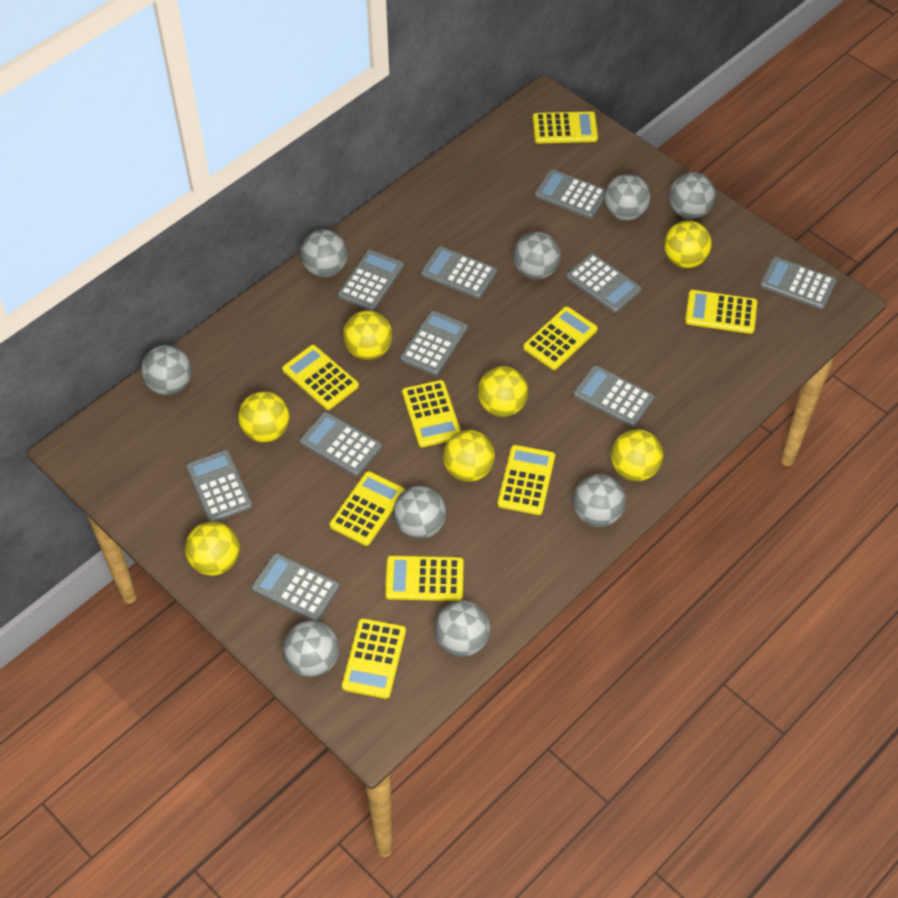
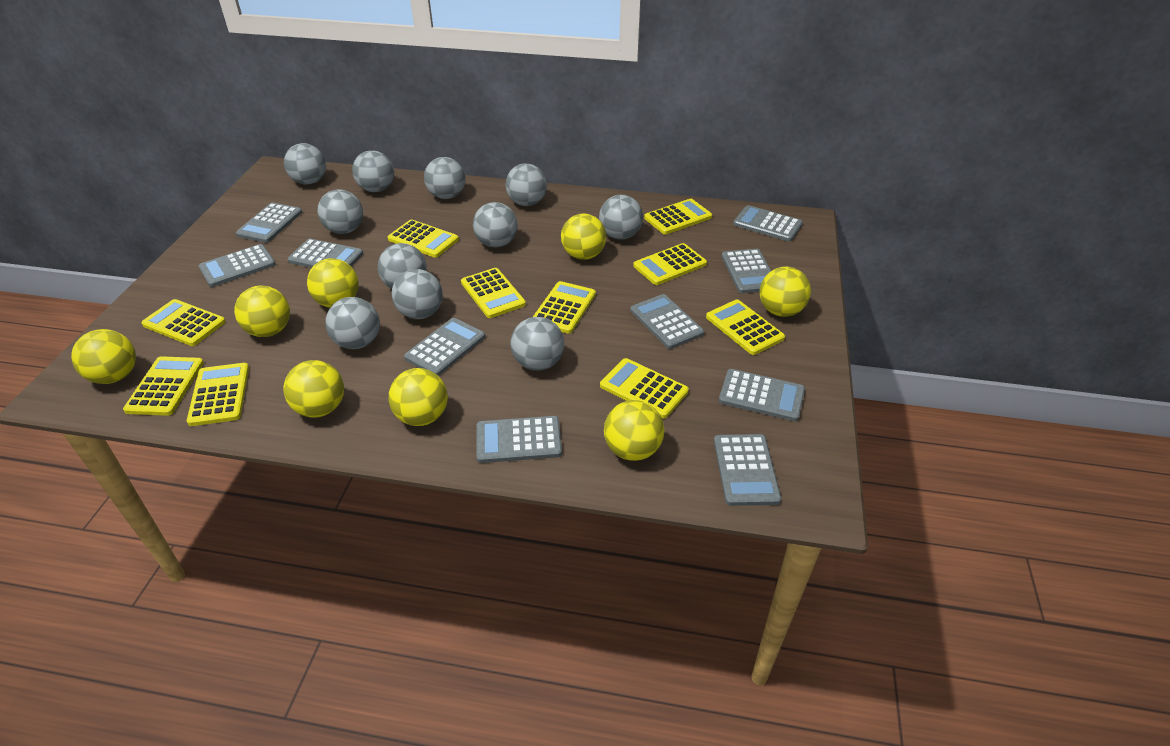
grey ball: 9 -> 11
yellow ball: 7 -> 8
yellow calculator: 9 -> 10

